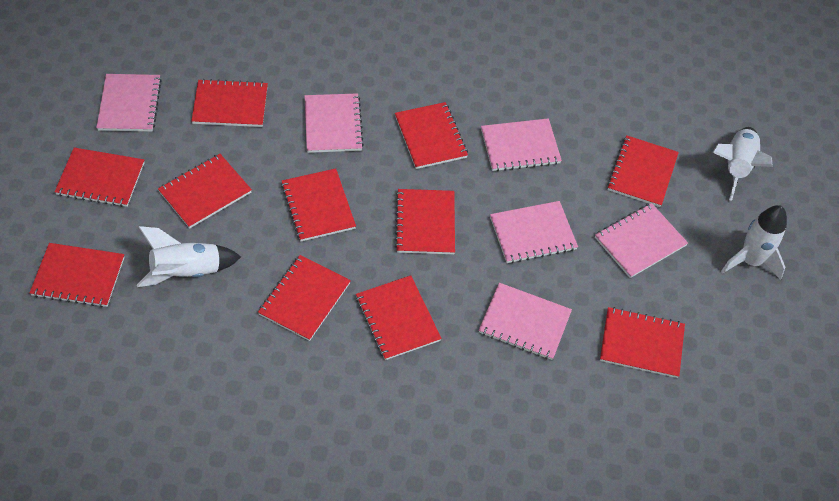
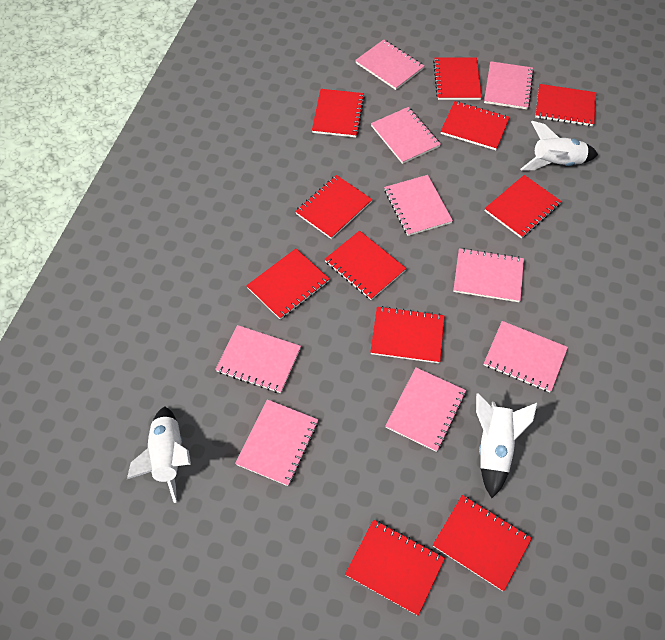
pink notebook: 6 -> 9

